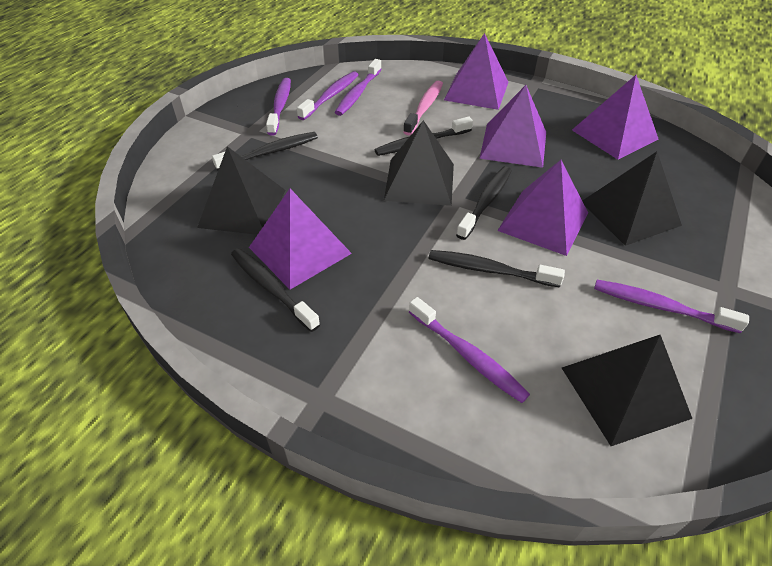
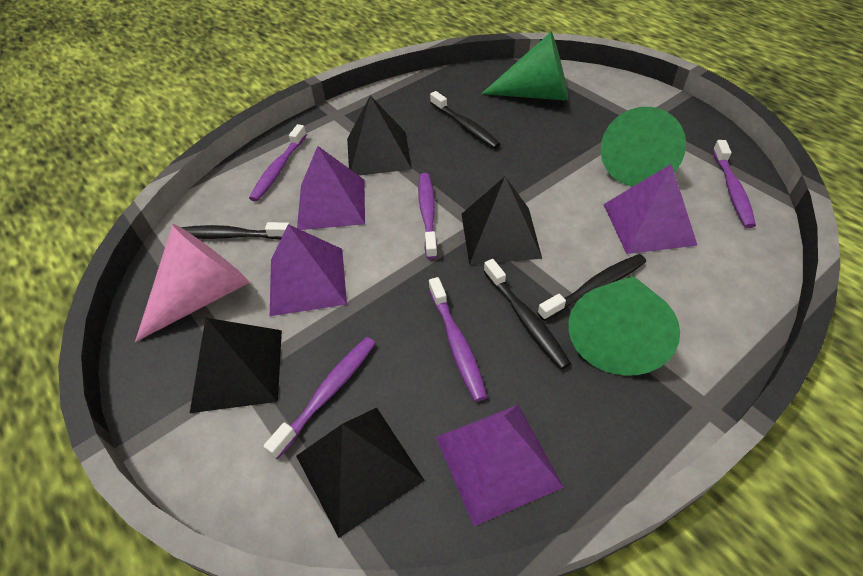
black toothbrush: 5 -> 4
green cone: 0 -> 3
pink cone: 0 -> 1
pink toothbrush: 1 -> 0
purple pyramid: 5 -> 4

